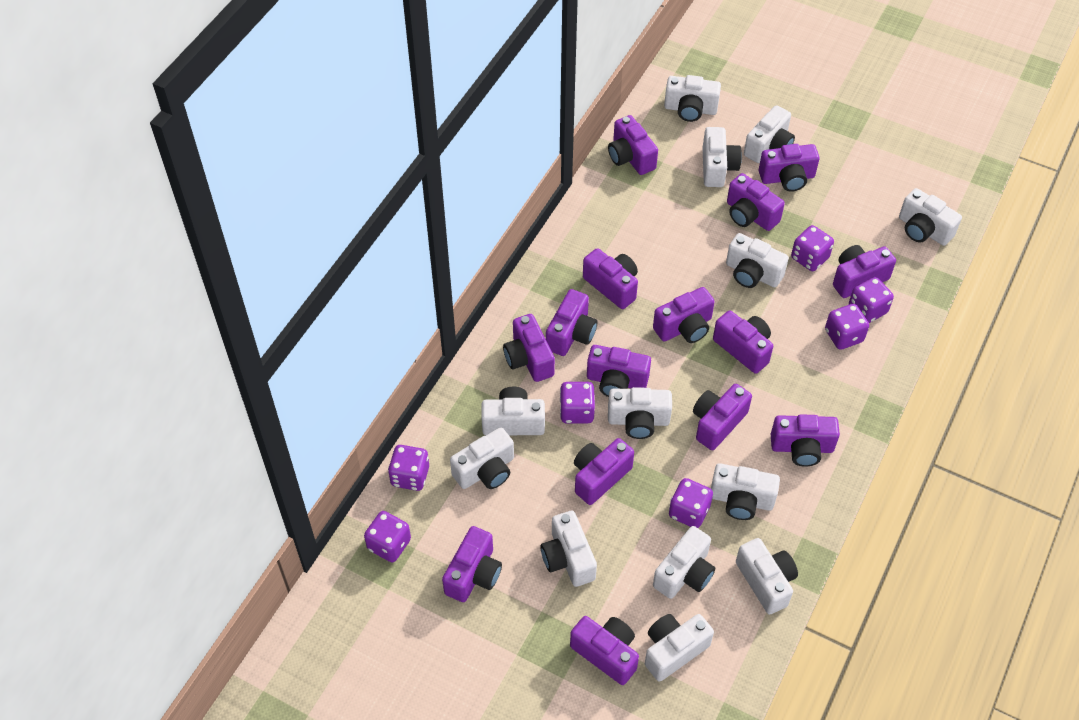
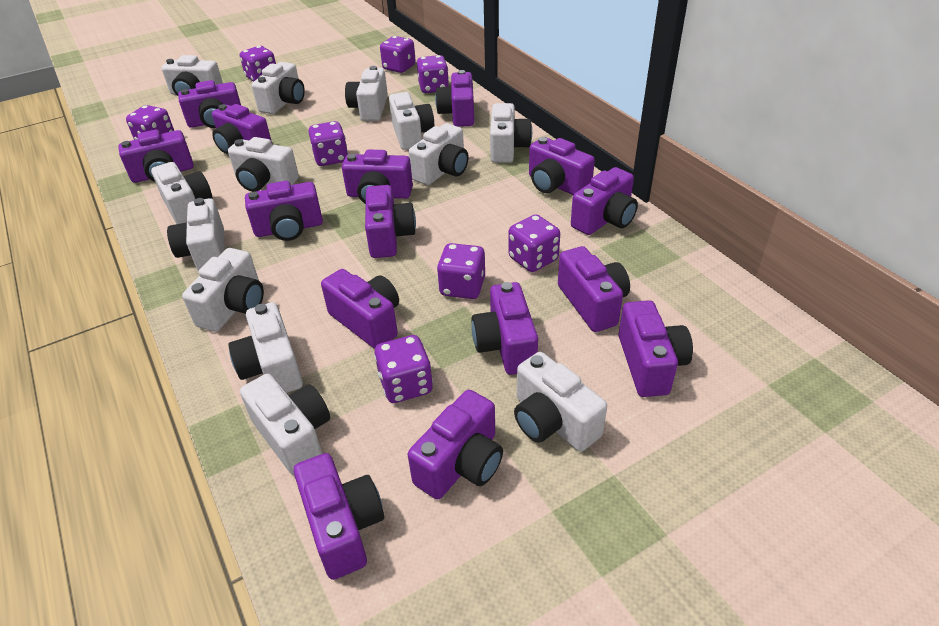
purple dice: 7 -> 8

